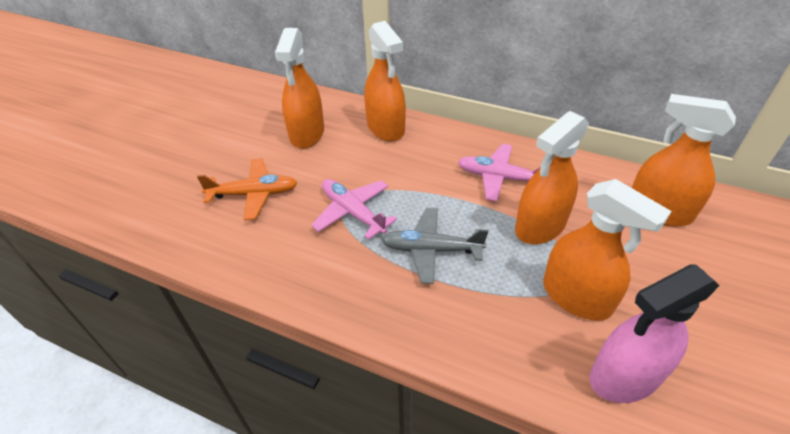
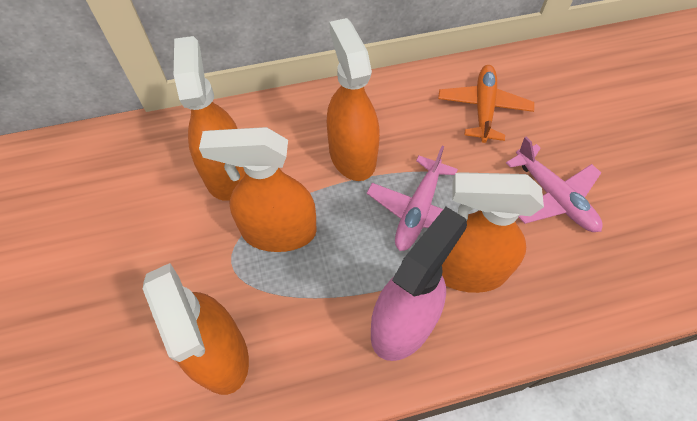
grey plane: 1 -> 0

